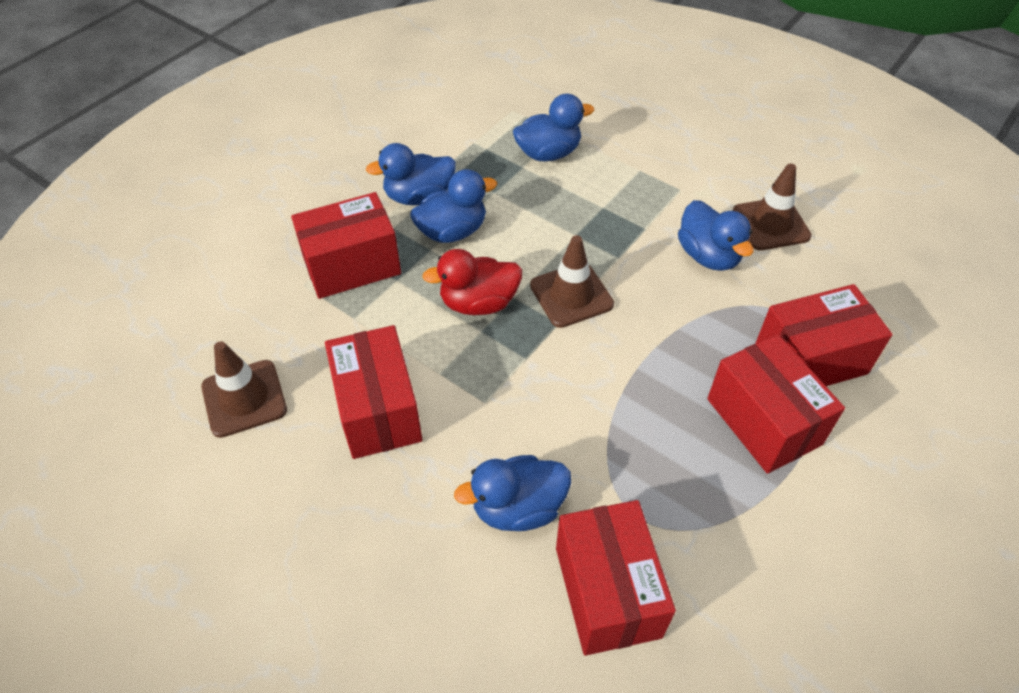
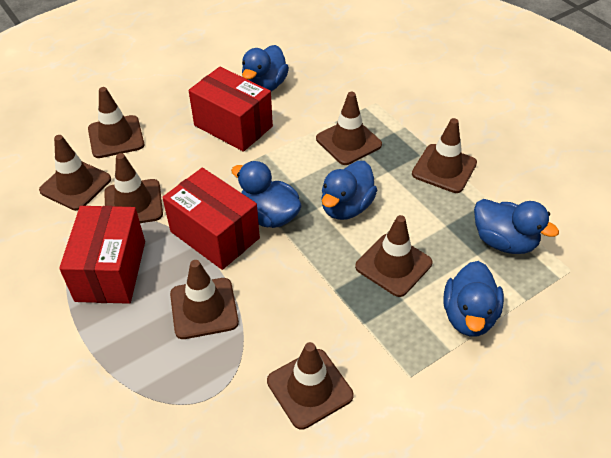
brown traffic cone: 3 -> 8
red box: 5 -> 3
red duck: 1 -> 0

